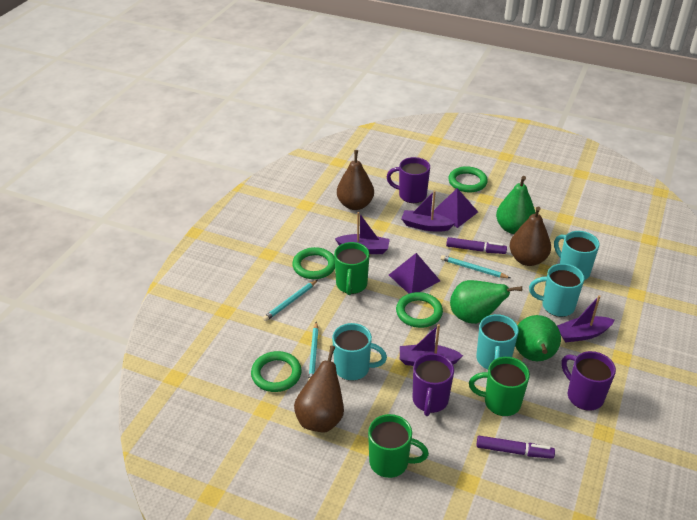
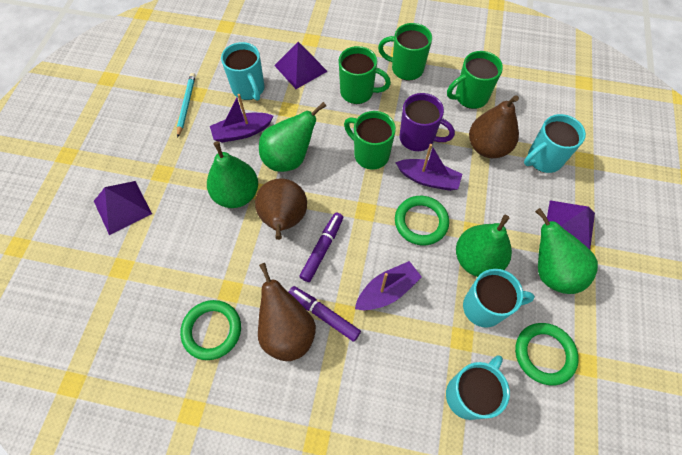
green mug: 3 -> 4
green pear: 3 -> 4
green ring: 4 -> 3
purple boat: 4 -> 3
purple mug: 3 -> 1
purple pyramid: 2 -> 3
turquoise pencil: 3 -> 1

